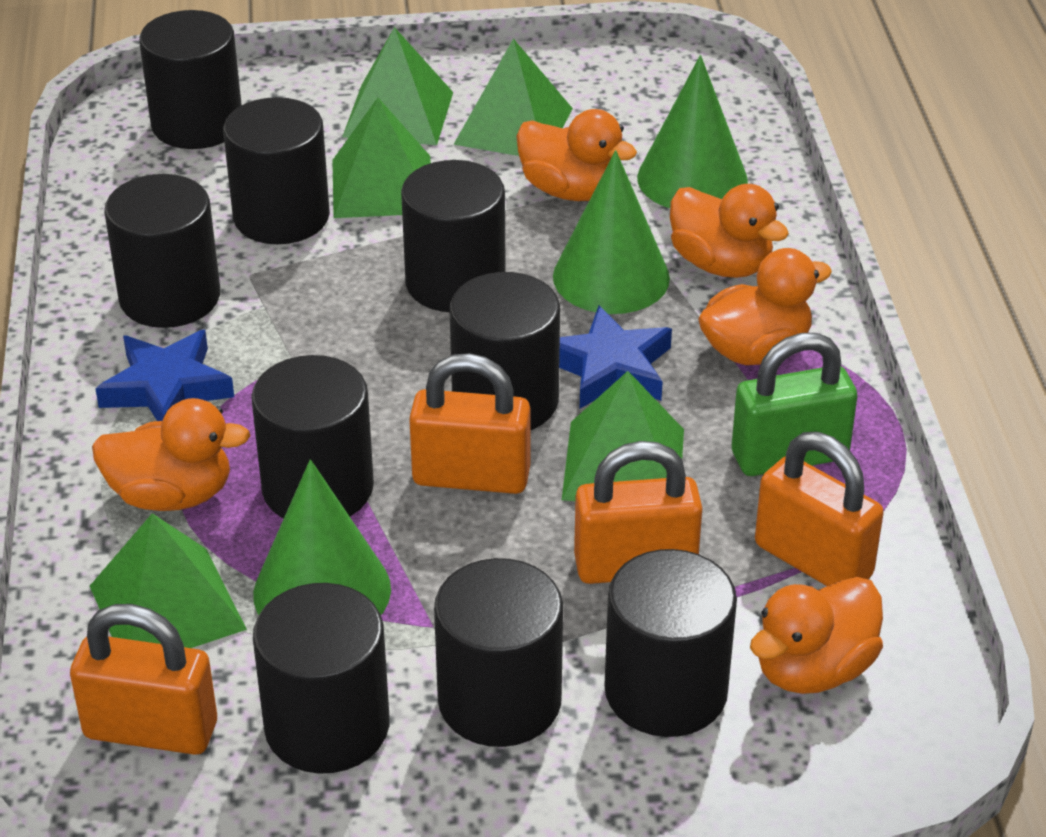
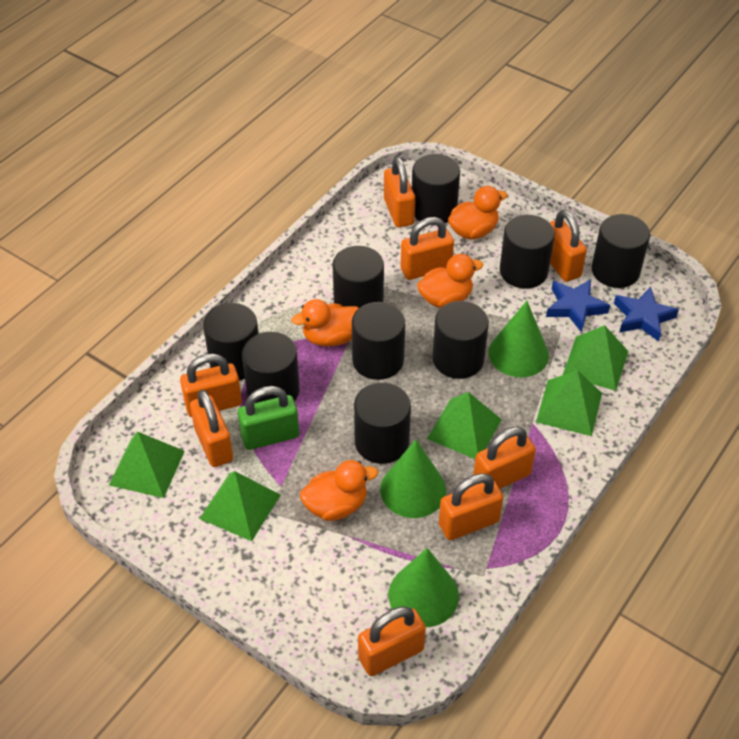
orange duck: 5 -> 4
orange padlock: 4 -> 8

